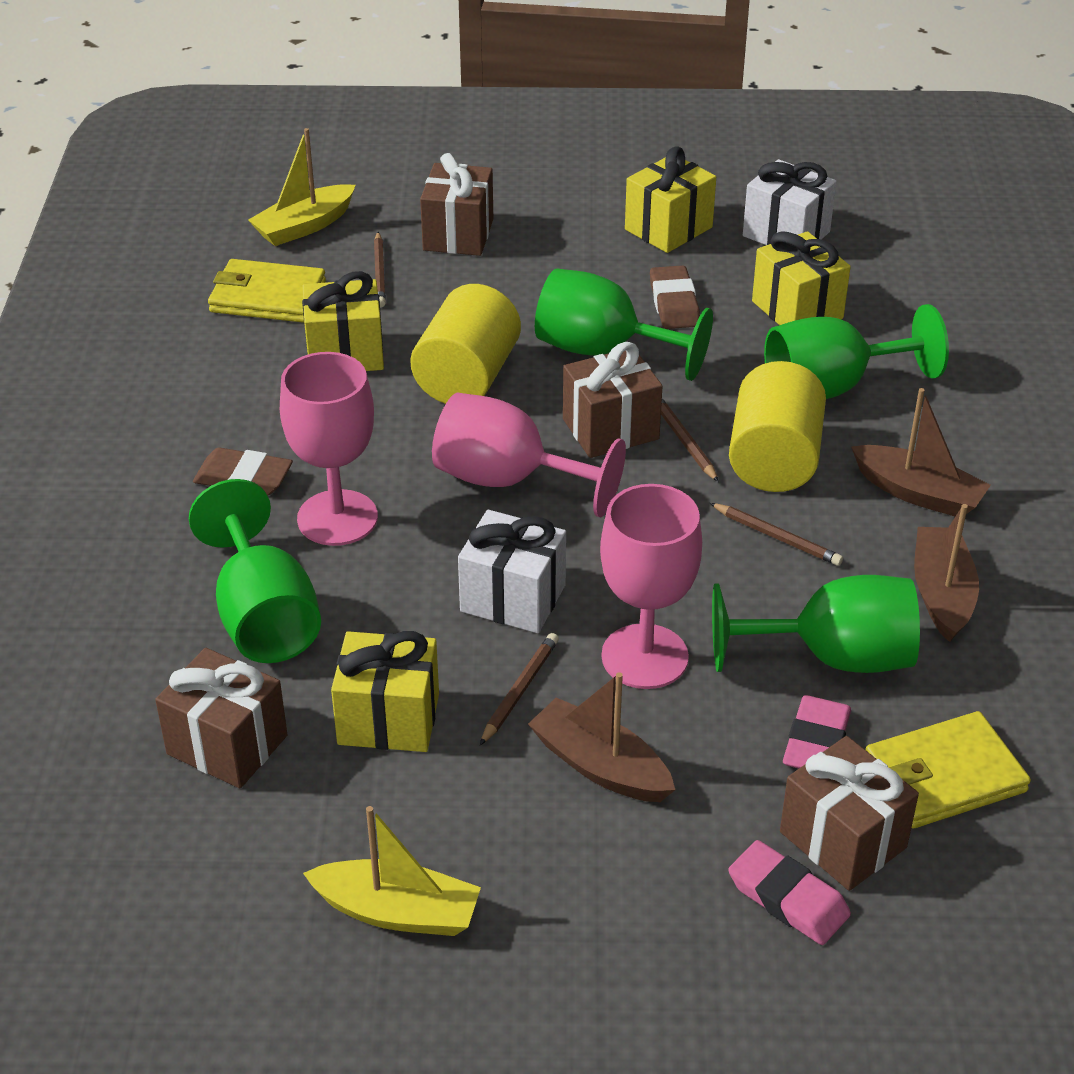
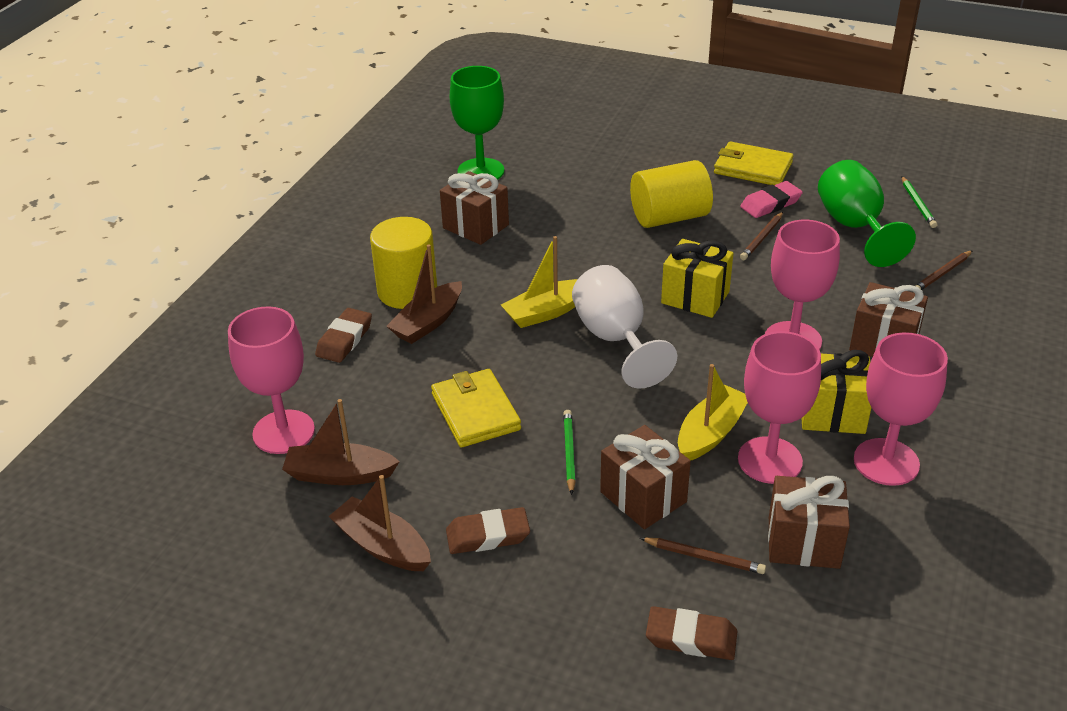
brown eraser: 2 -> 3
brown pencil: 4 -> 3
green goblet: 4 -> 2
green pencil: 0 -> 2
pink eraser: 2 -> 1
pink goblet: 3 -> 4
white gift: 2 -> 0
white goblet: 0 -> 1
yellow gift: 4 -> 2

